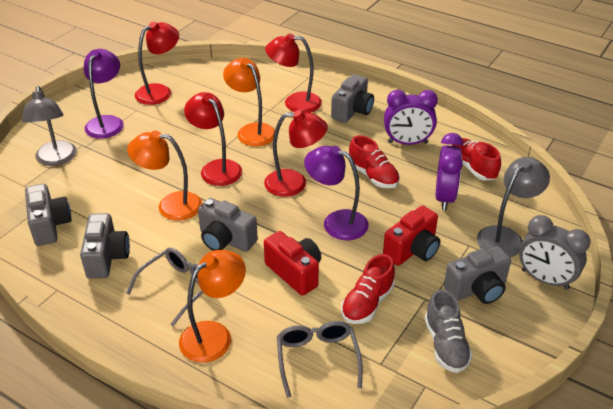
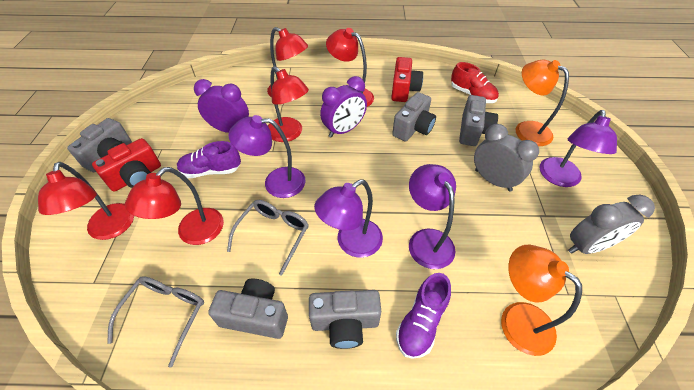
grey clock: 1 -> 2
grey lamp: 2 -> 0
grey shoe: 1 -> 0
orange lamp: 3 -> 2
purple lamp: 2 -> 4
purple shoe: 0 -> 2
red lamp: 4 -> 5
red shoe: 3 -> 1

